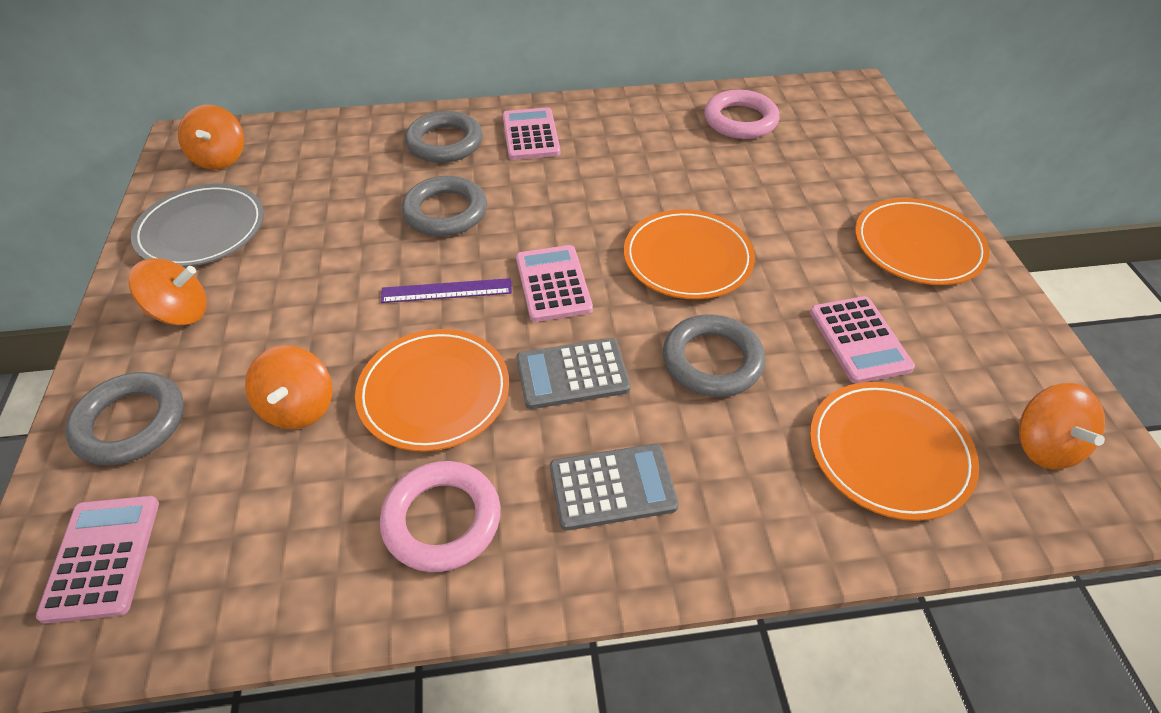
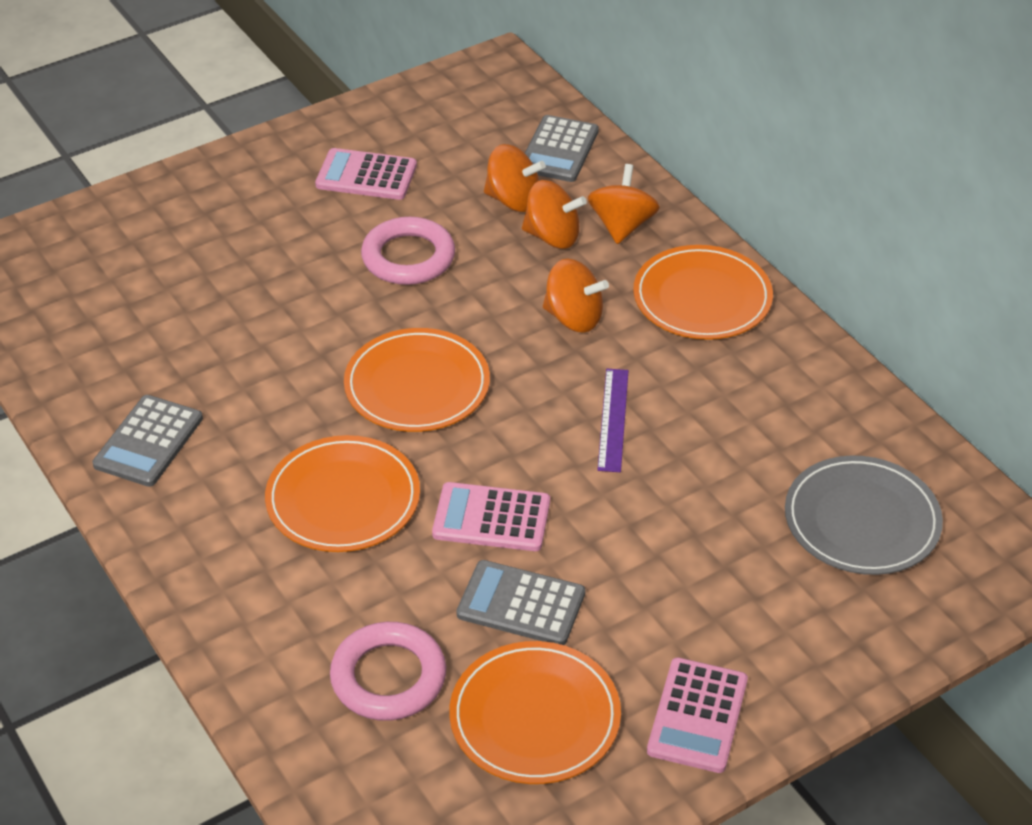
grey calculator: 2 -> 3
grey ring: 4 -> 0
pink calculator: 4 -> 3

